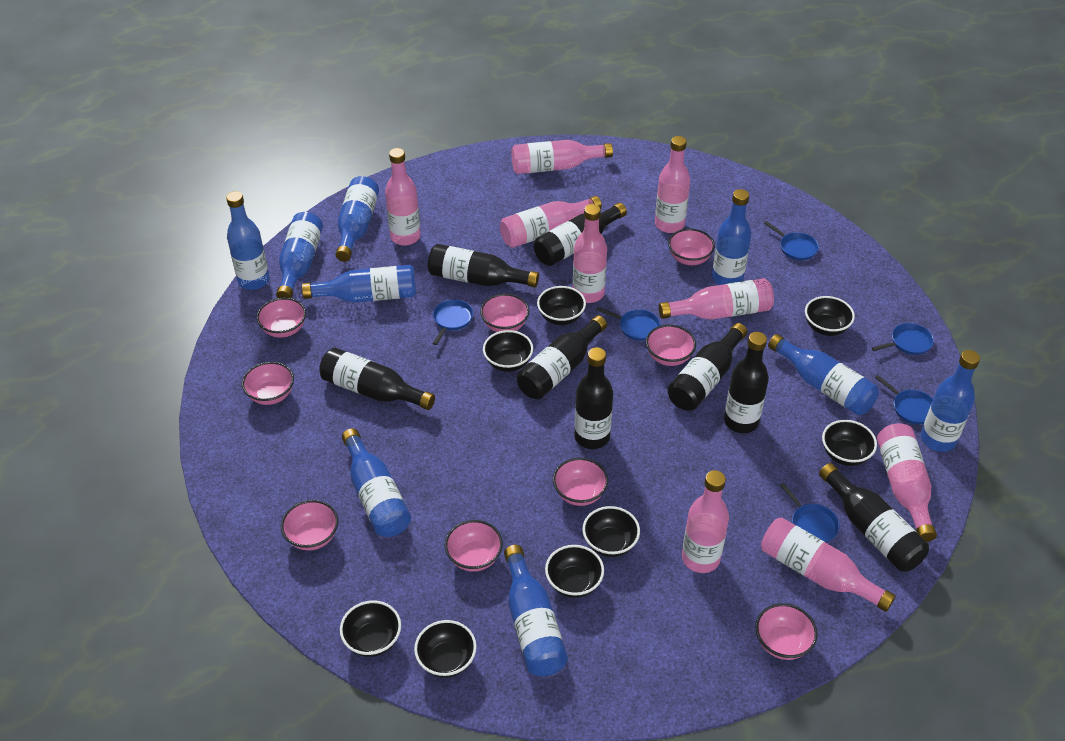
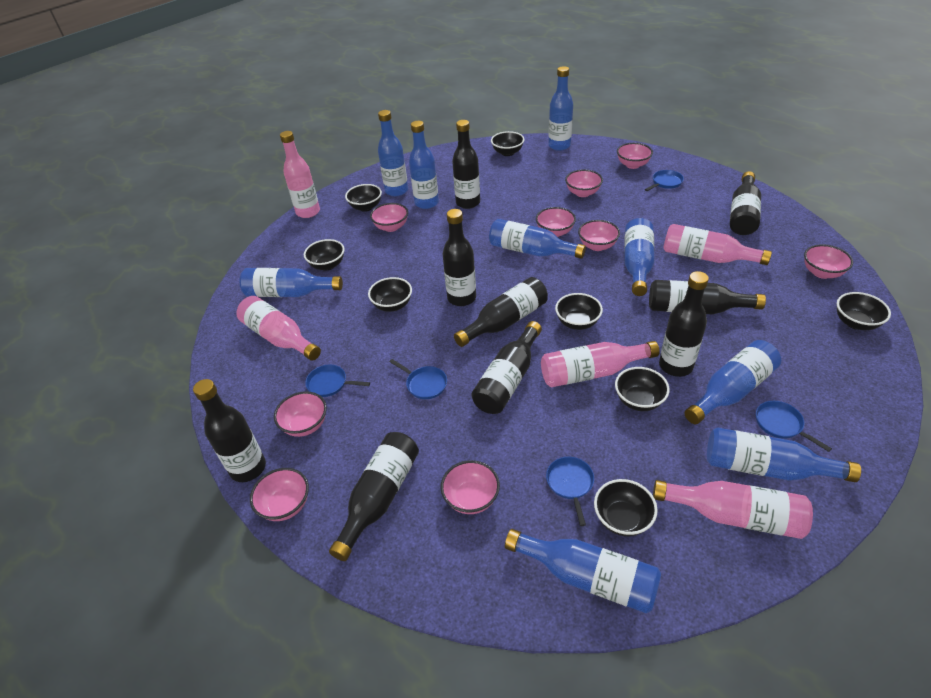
black bottle: 8 -> 9
blue pan: 6 -> 5
pink bottle: 9 -> 5

